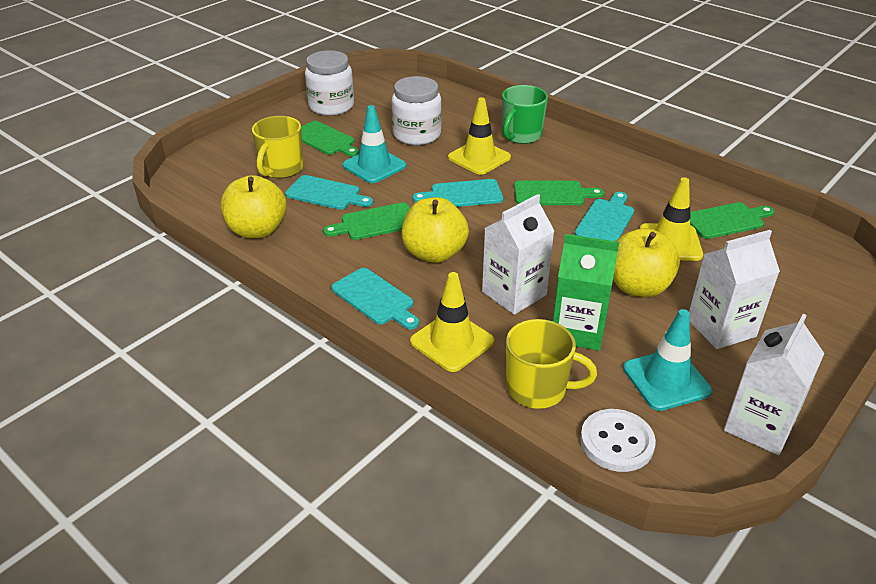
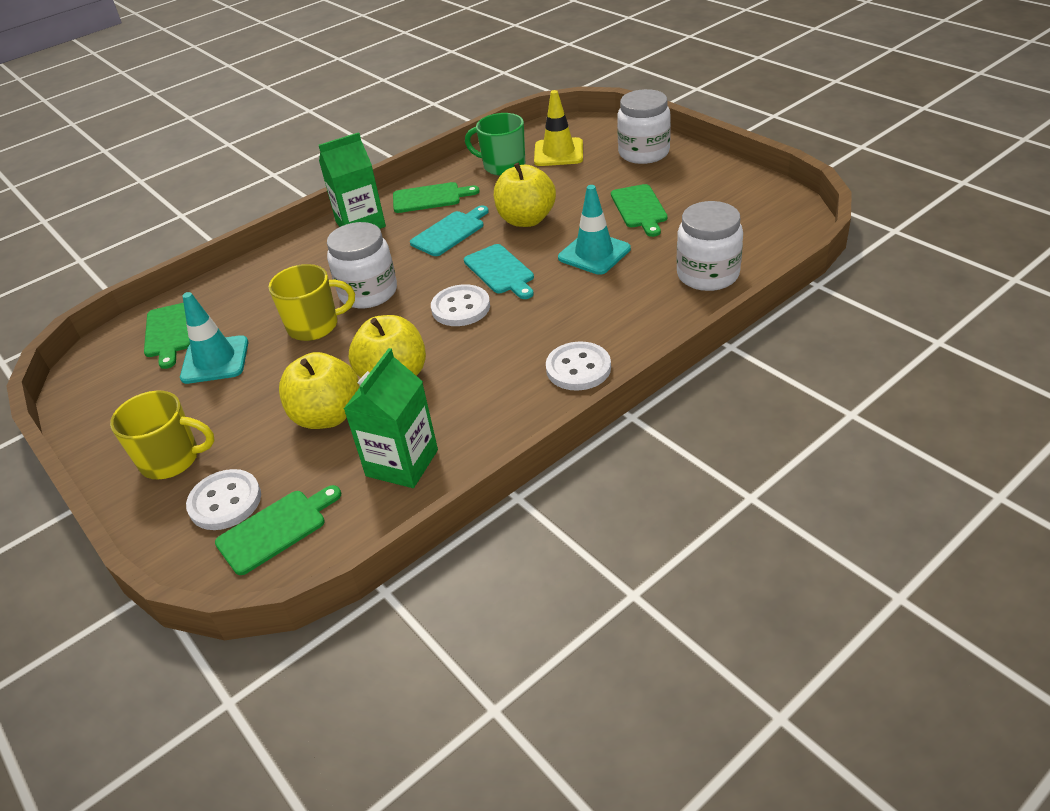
green carton: 1 -> 2
turquoise cutting board: 4 -> 2
white button: 1 -> 3
white carton: 3 -> 0
white jar: 2 -> 3
yellow traffic cone: 3 -> 1

